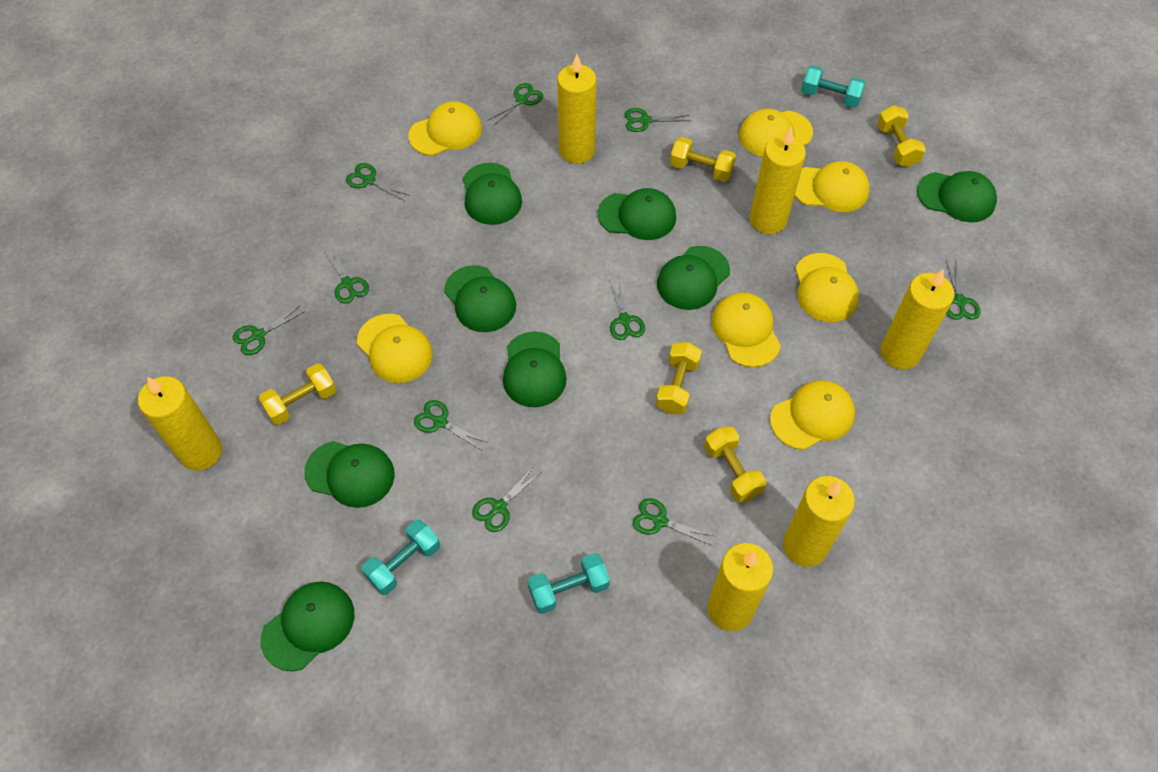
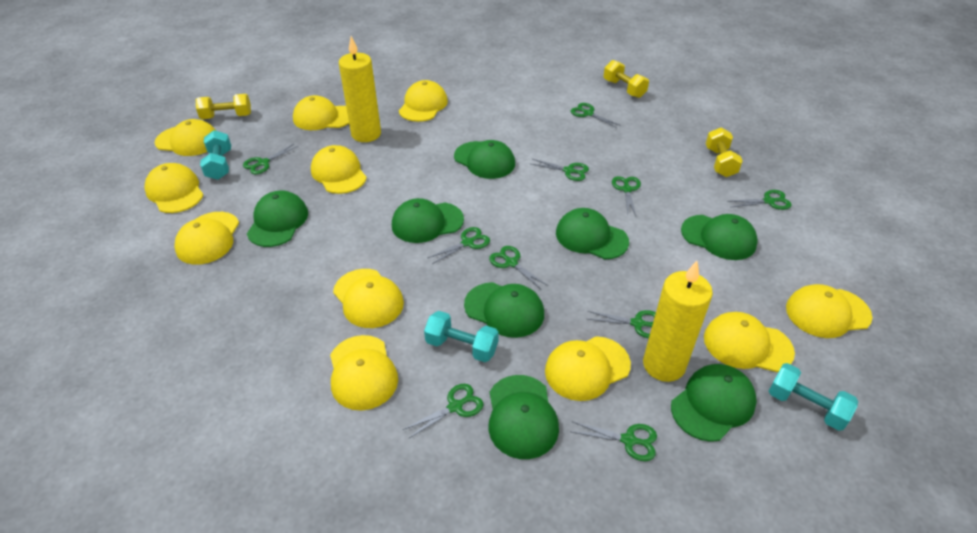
yellow candle: 6 -> 2
yellow cap: 7 -> 11
yellow dumbbell: 5 -> 3

